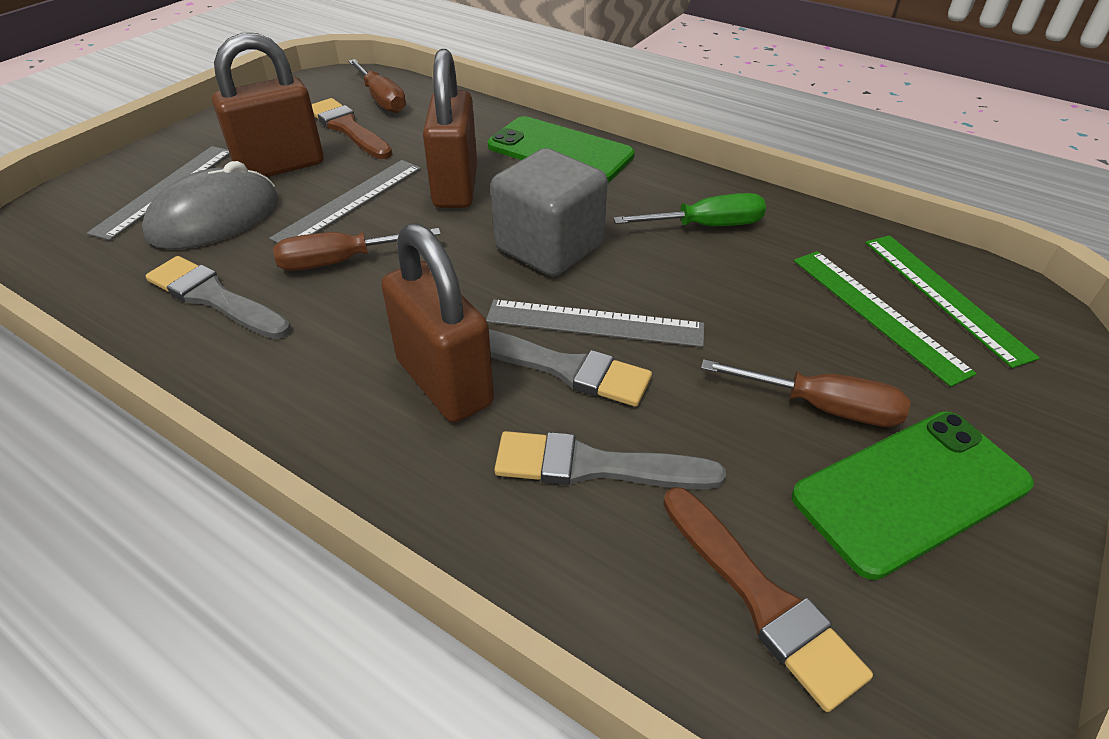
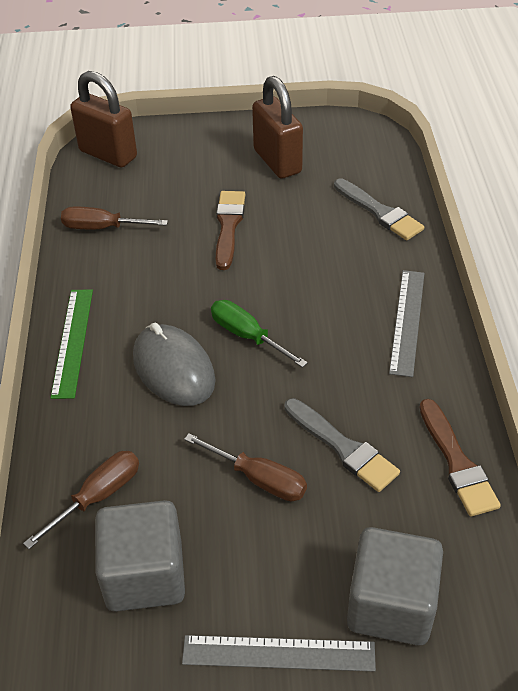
brown padlock: 3 -> 2
green phone: 2 -> 0
green ruler: 2 -> 1
grey brush: 3 -> 2
grey cube: 1 -> 2
grey ruler: 3 -> 2

